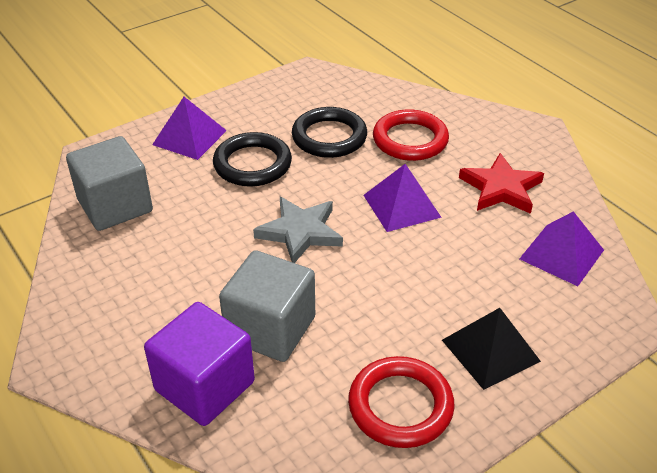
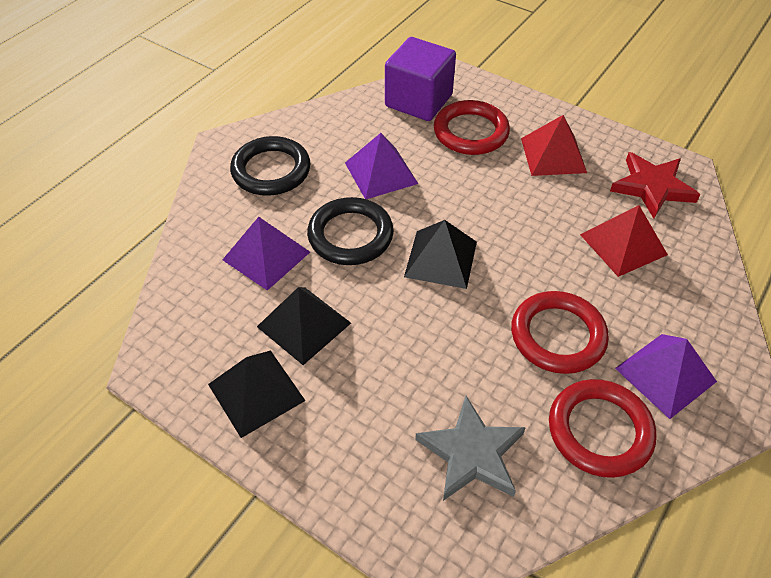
black pyramid: 1 -> 3
grey cube: 2 -> 0
red pyramid: 0 -> 2
red ring: 2 -> 3

